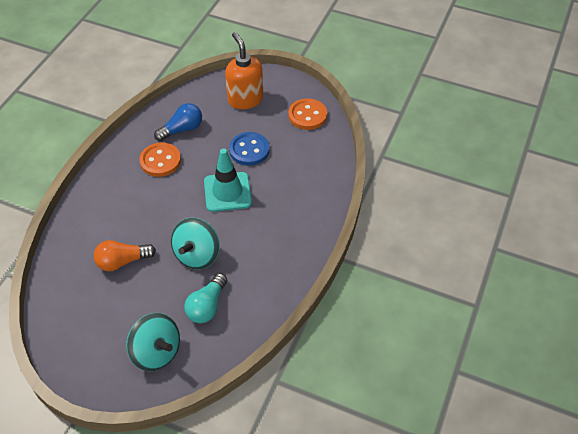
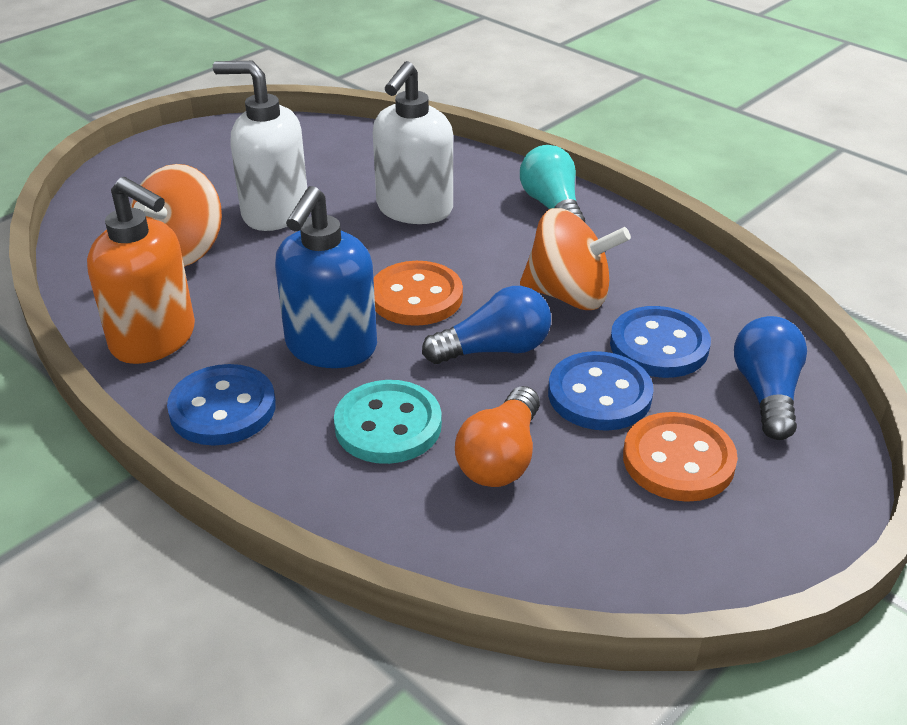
blue button: 1 -> 3
blue light bulb: 1 -> 2
blue soap dispenser: 0 -> 1
orange spinning top: 0 -> 2
turquoise button: 0 -> 1
turquoise spinning top: 2 -> 0
turquoise traffic cone: 1 -> 0
white soap dispenser: 0 -> 2

